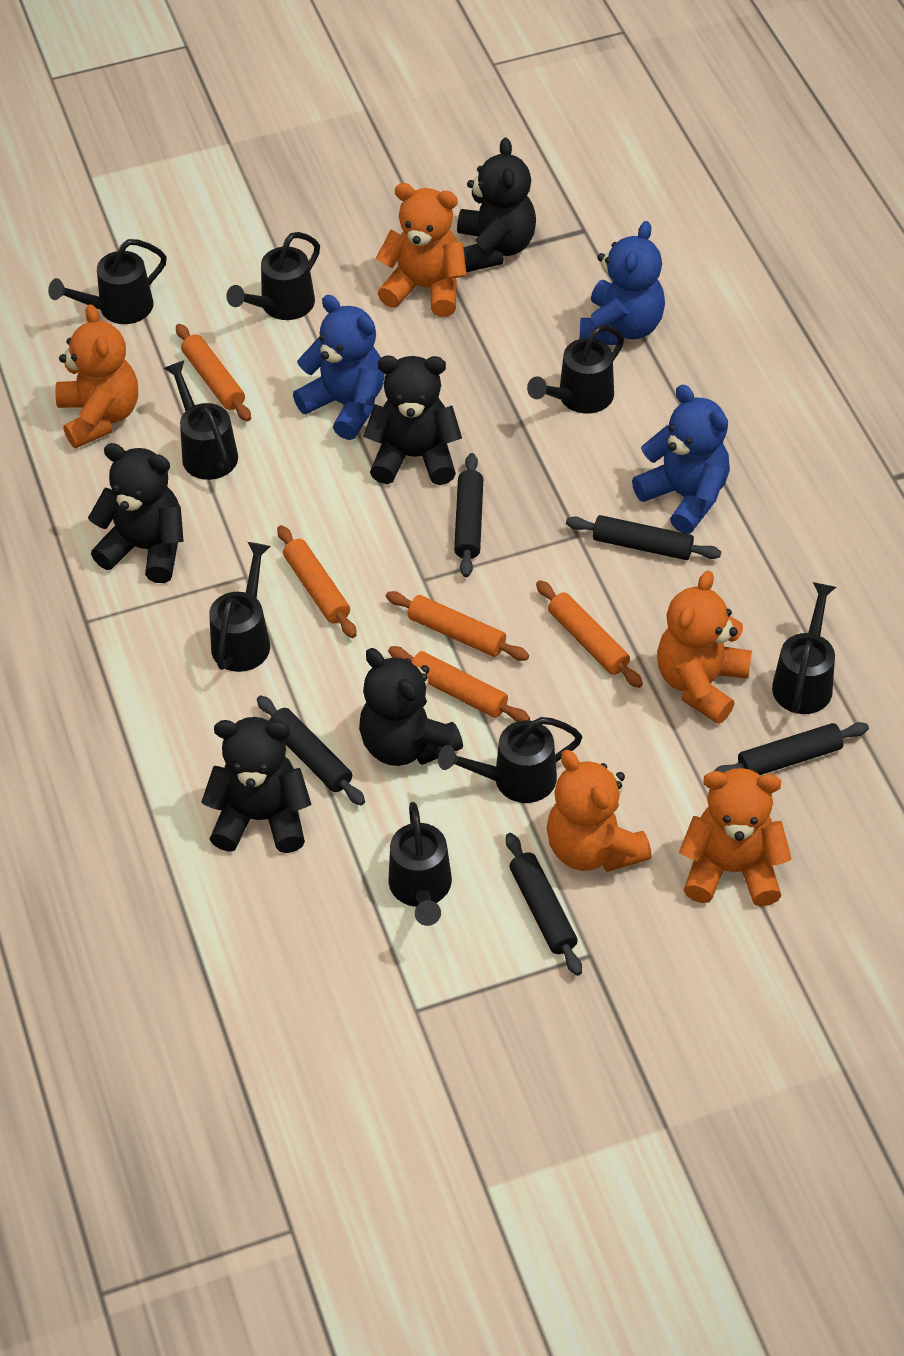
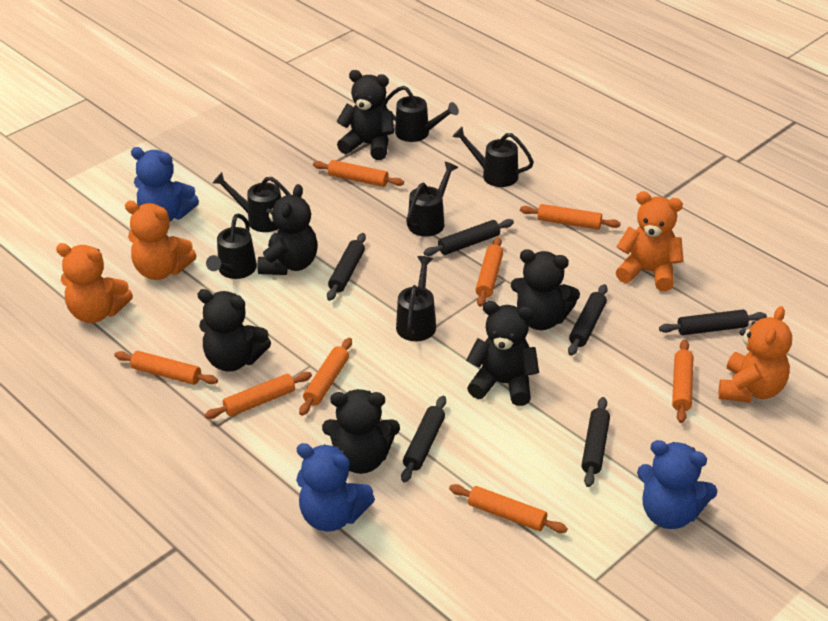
black rolling pin: 5 -> 6
black teddy bear: 5 -> 6
black watering can: 8 -> 6
orange rolling pin: 5 -> 8
orange teddy bear: 5 -> 4

